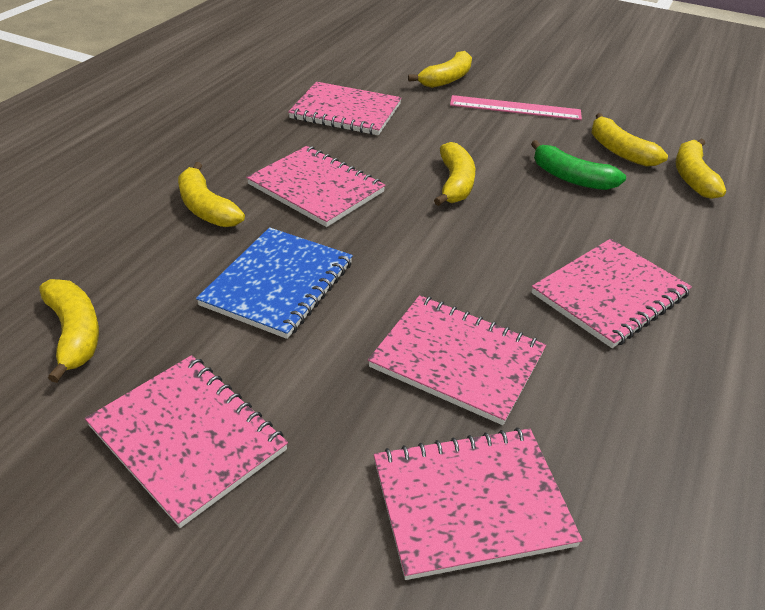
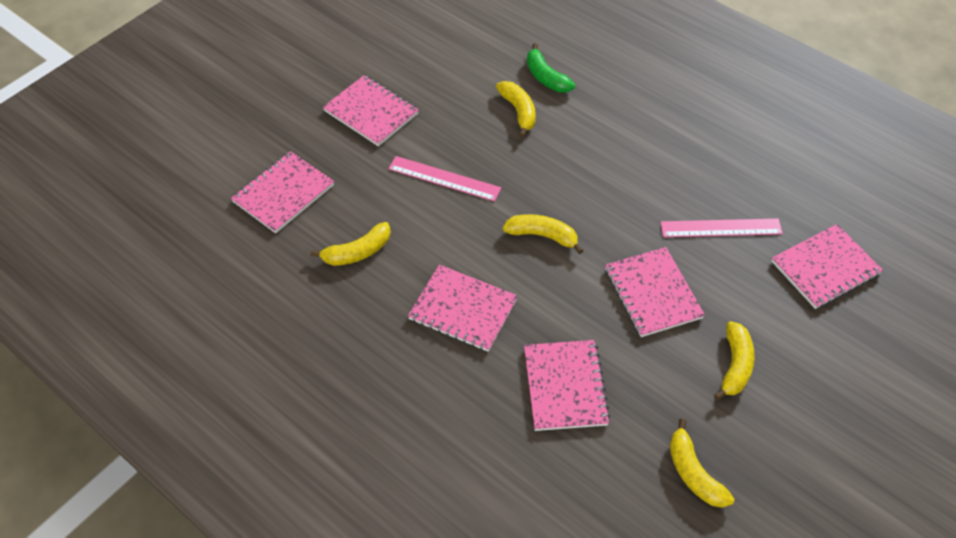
blue notebook: 1 -> 0
pink ruler: 1 -> 2
yellow banana: 6 -> 5

